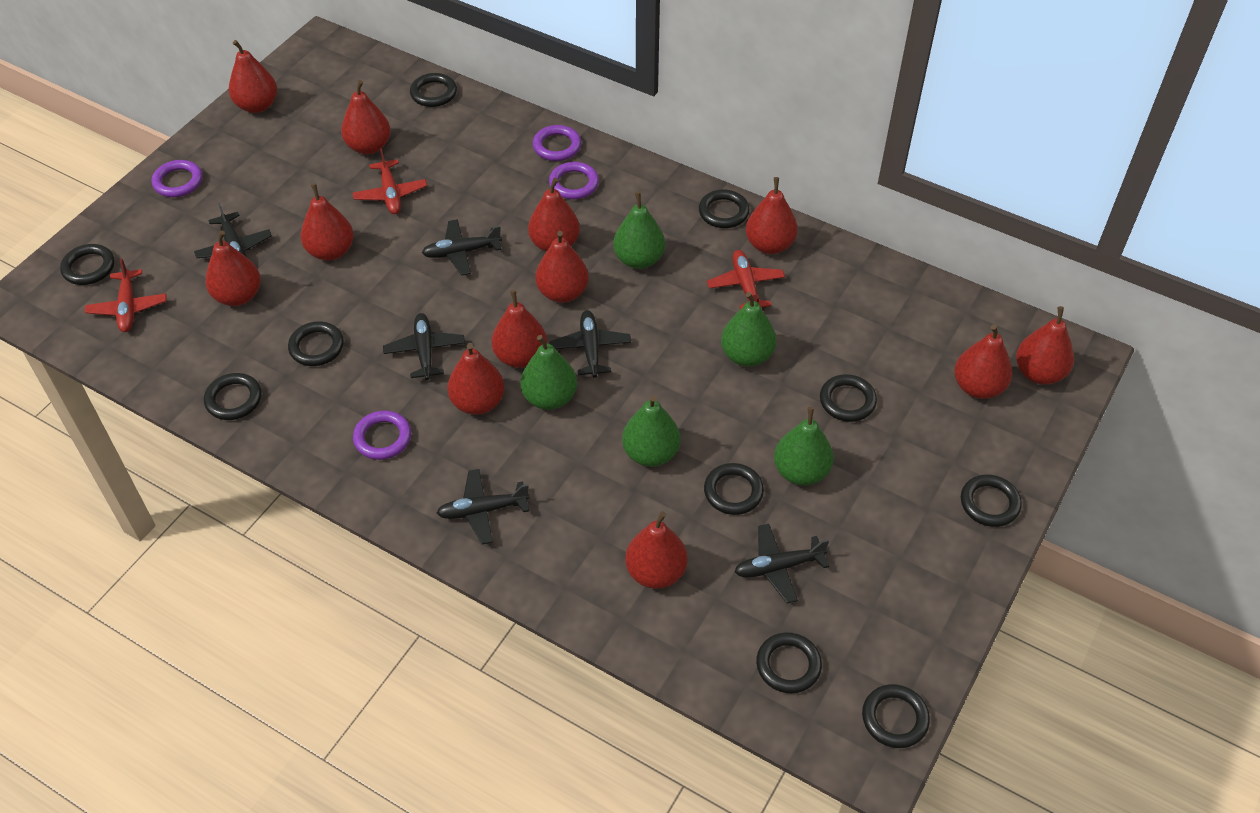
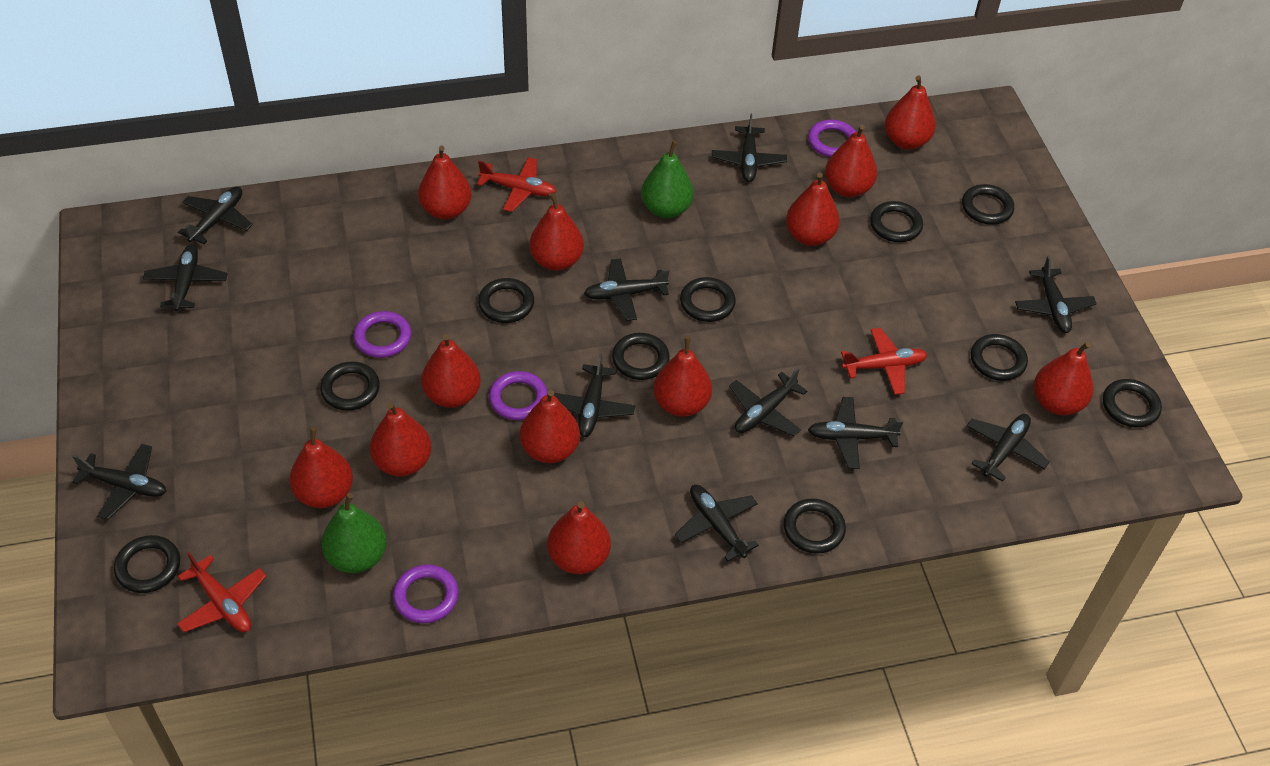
black plane: 6 -> 11
green pear: 5 -> 2

